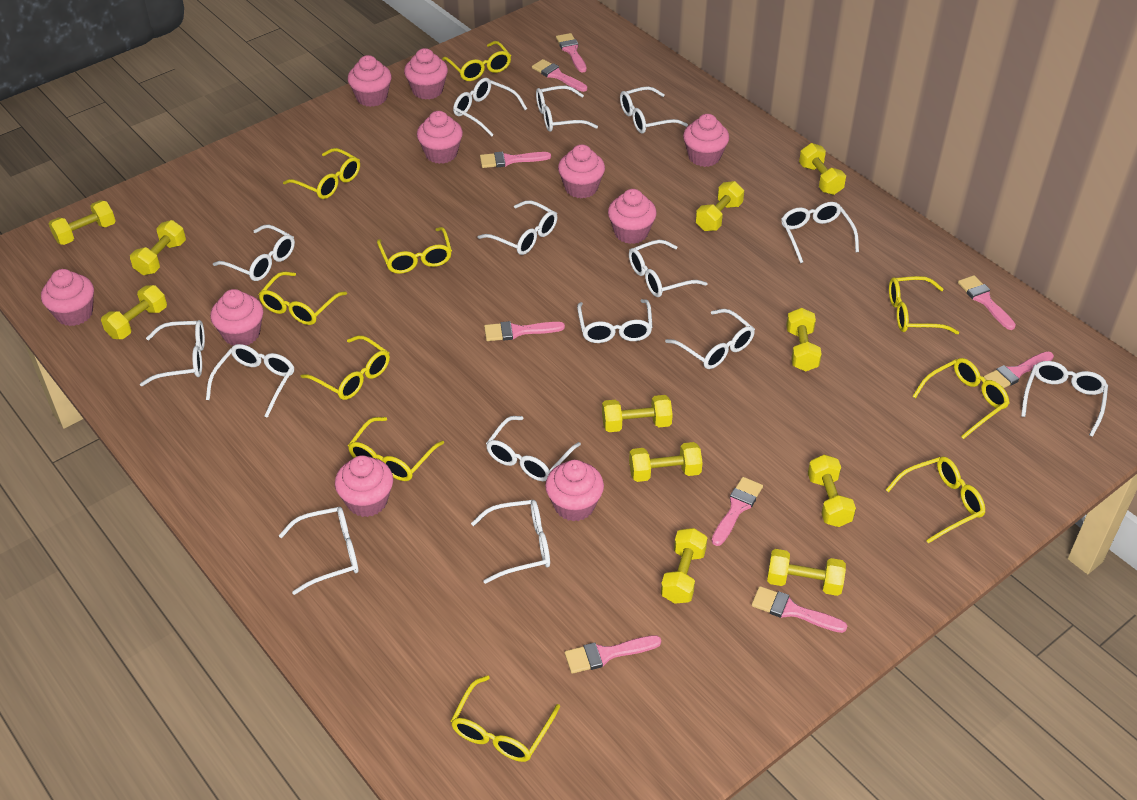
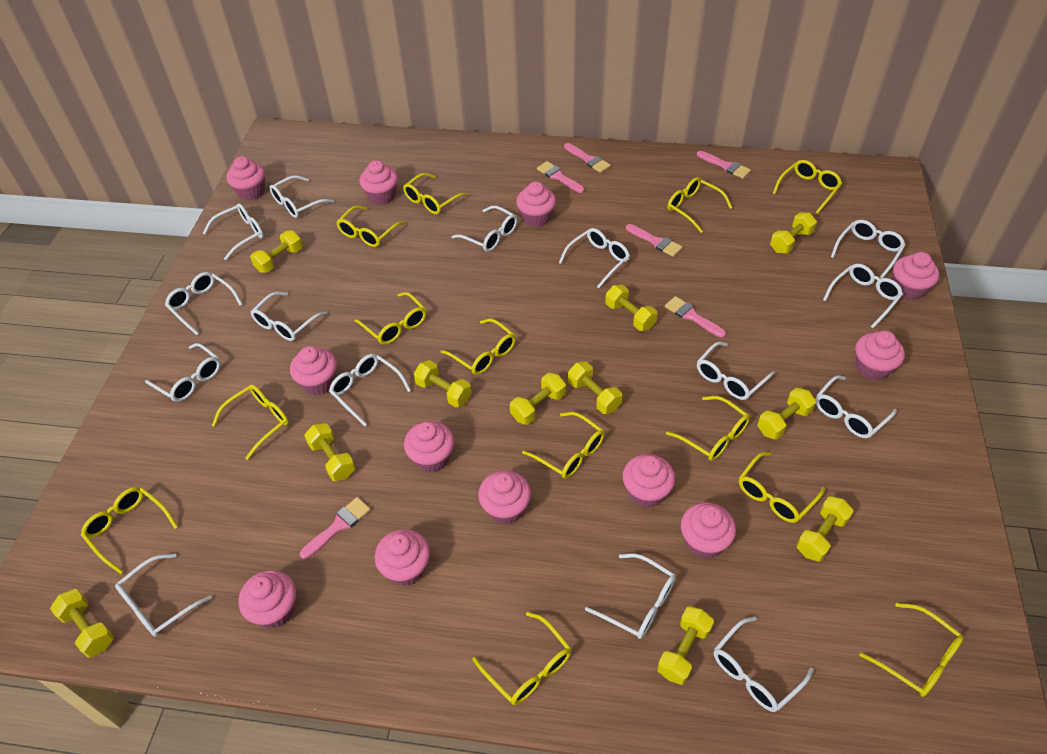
pink brush: 9 -> 6
pink cupcake: 10 -> 12
yellow glasses: 10 -> 13

